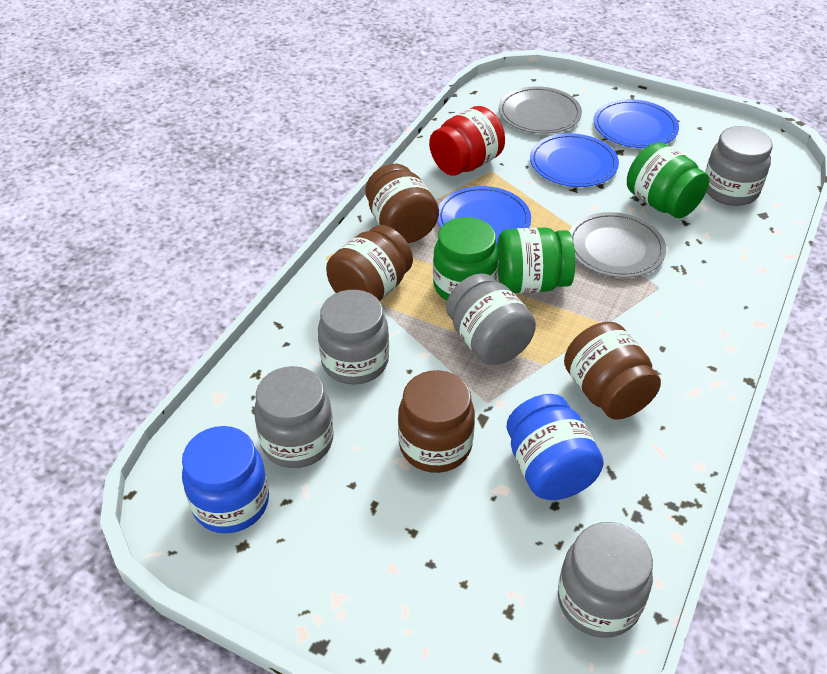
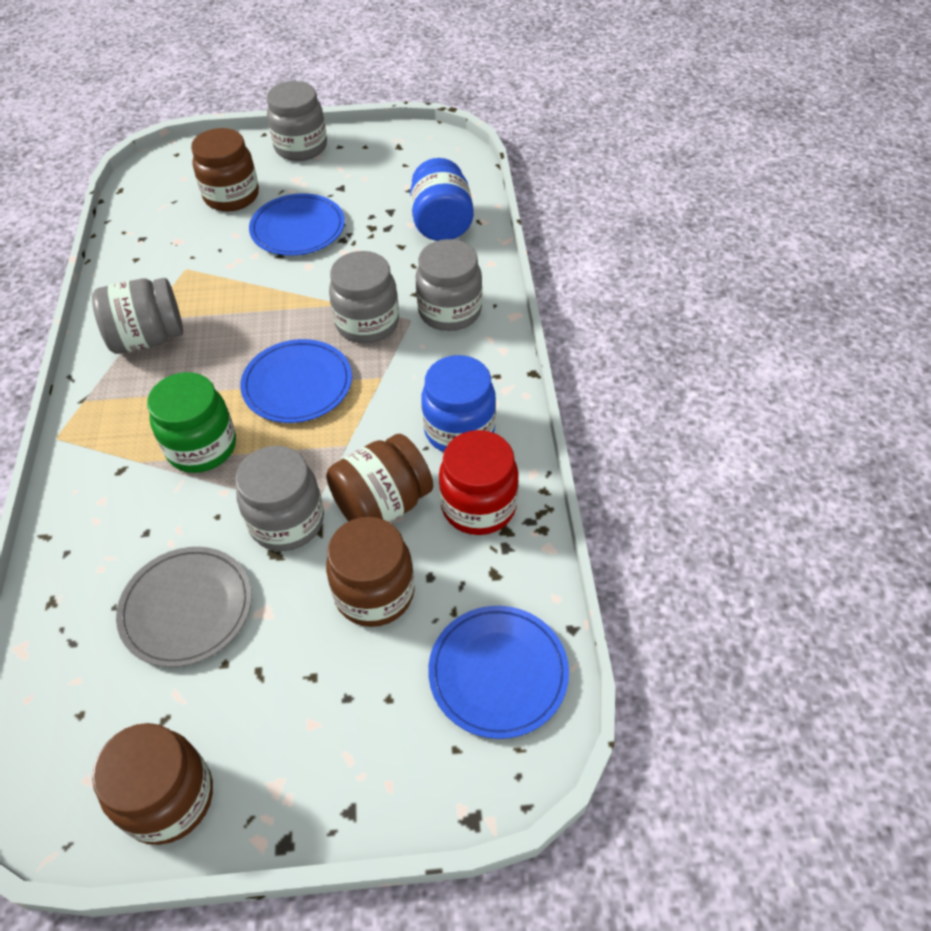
green jar: 3 -> 1
grey plate: 2 -> 1

